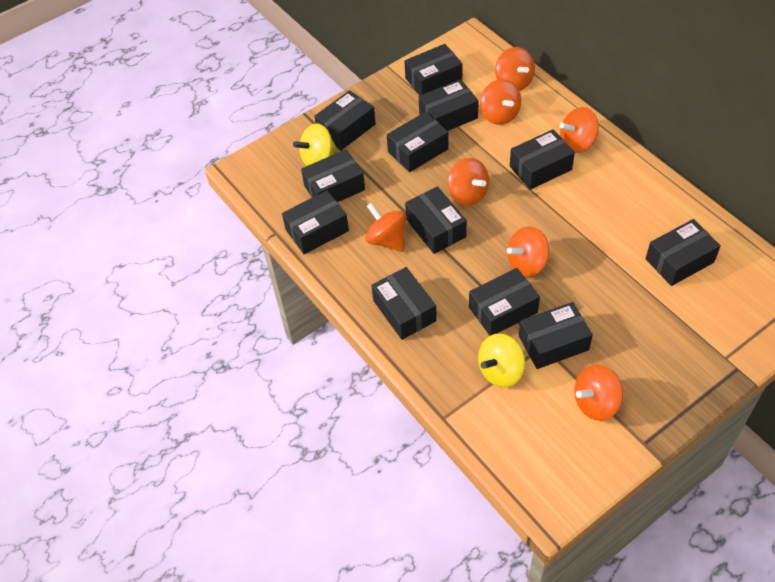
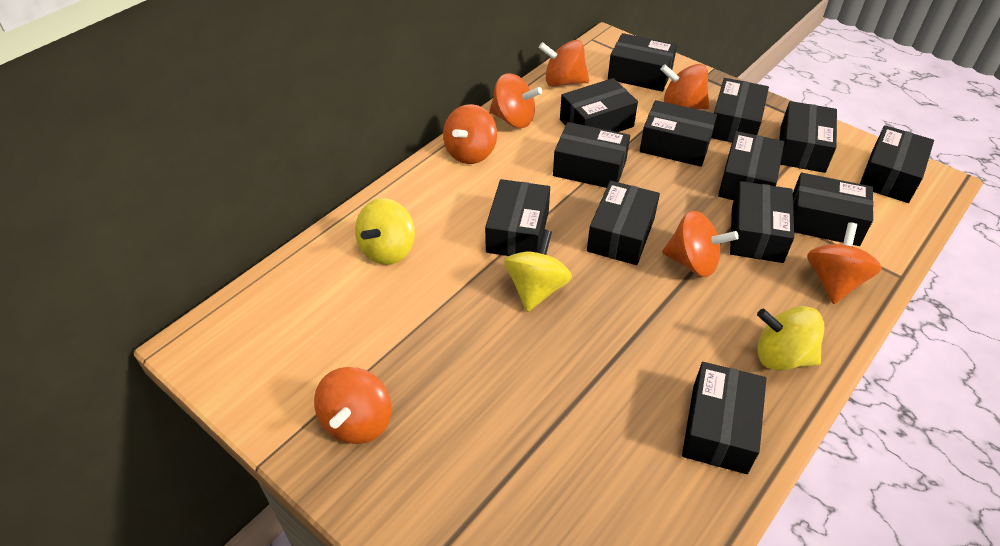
black box: 12 -> 13
yellow spinning top: 2 -> 3

